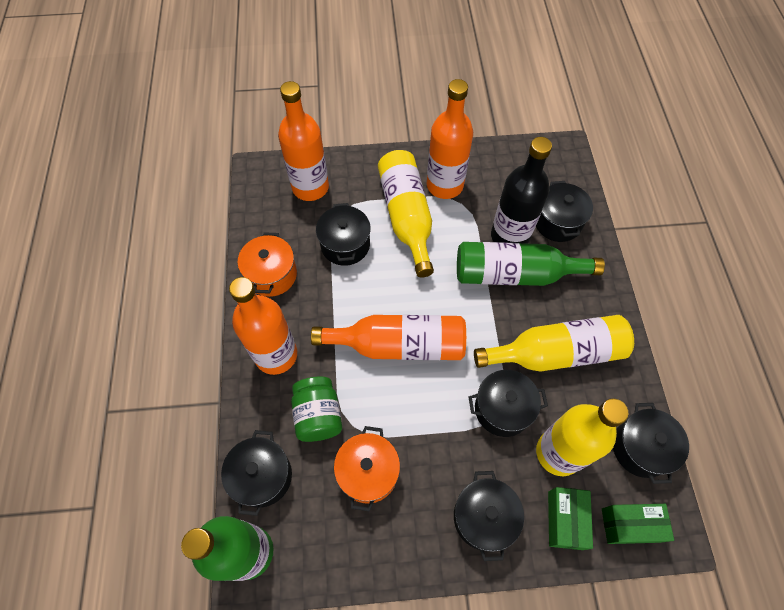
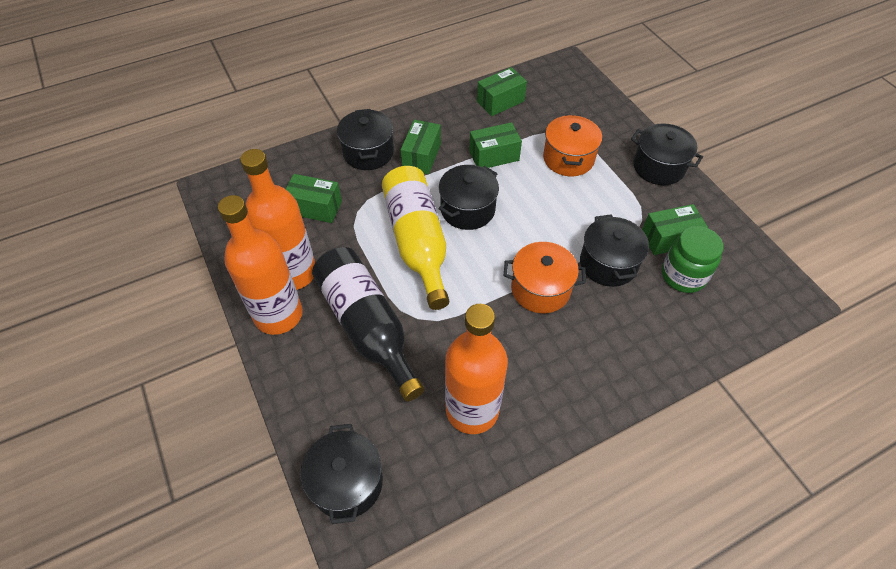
black pot: 6 -> 5
green bottle: 2 -> 0
green box: 2 -> 5
orange bottle: 4 -> 3
yellow bottle: 3 -> 1

